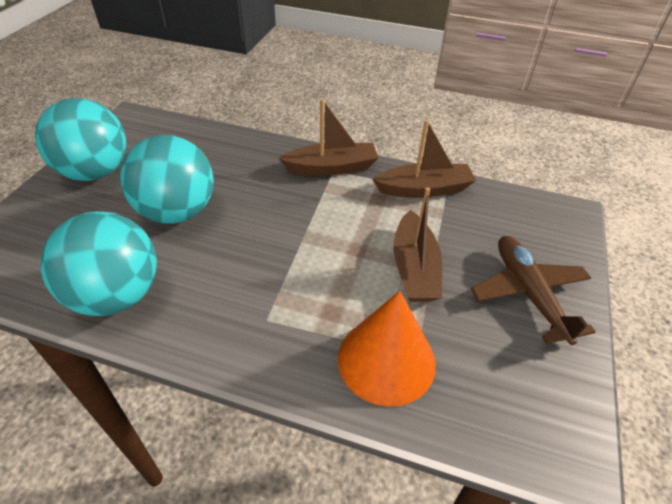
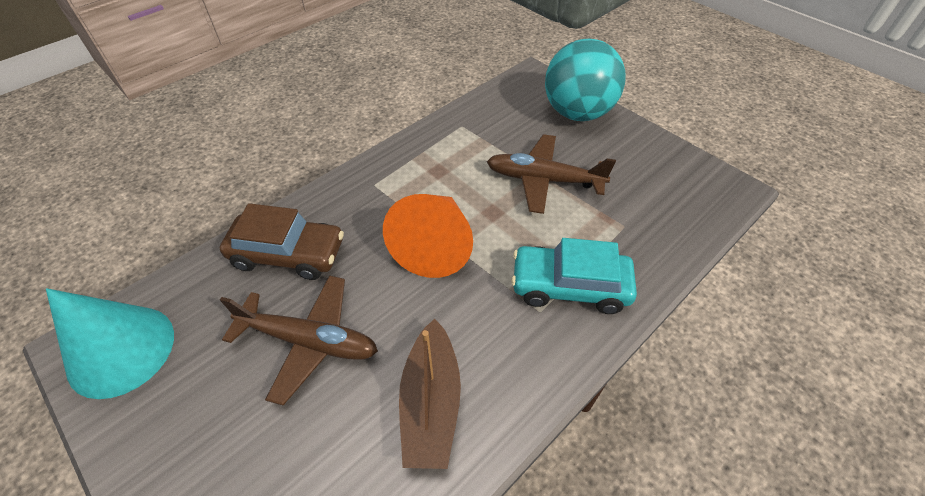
brown boat: 3 -> 1
brown car: 0 -> 1
brown plane: 1 -> 2
turquoise ball: 3 -> 1
turquoise car: 0 -> 1
turquoise cone: 0 -> 1

